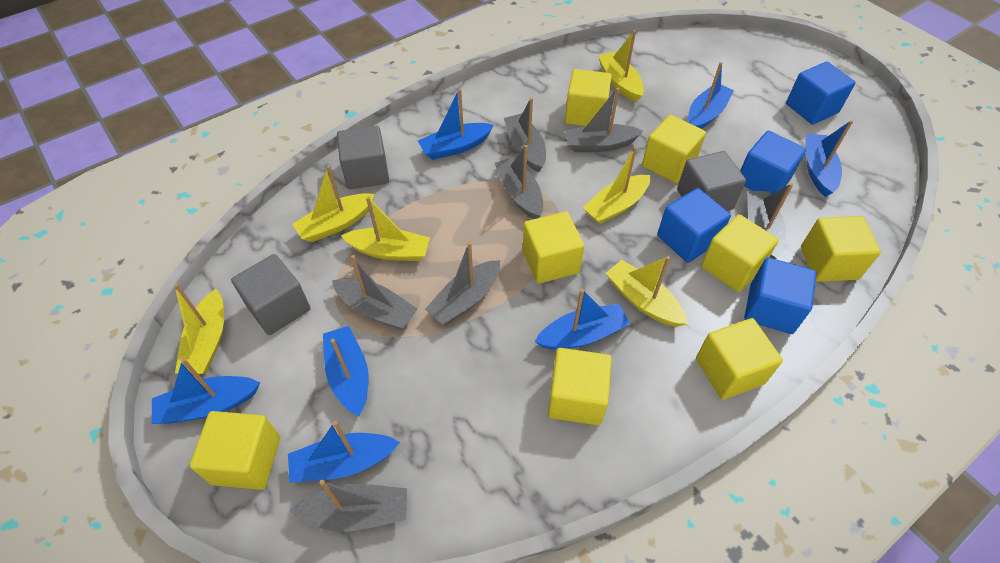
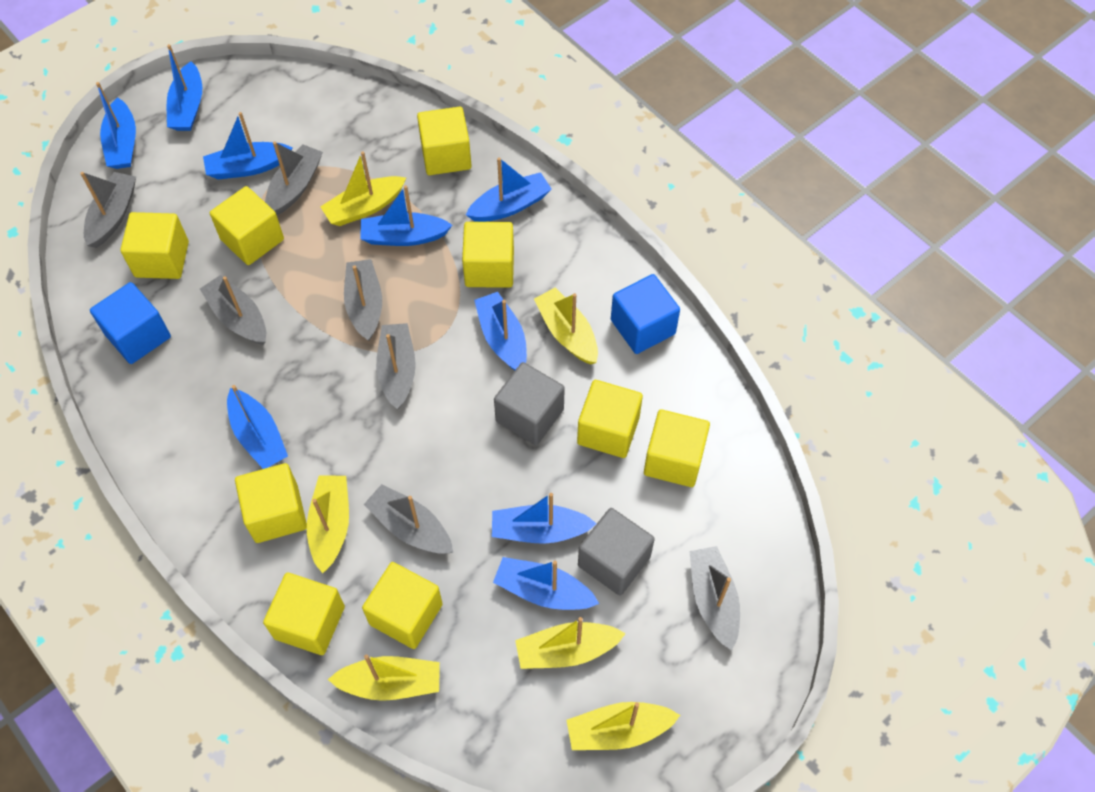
blue boat: 7 -> 9
blue cube: 4 -> 2
grey cube: 3 -> 2
yellow cube: 8 -> 9

